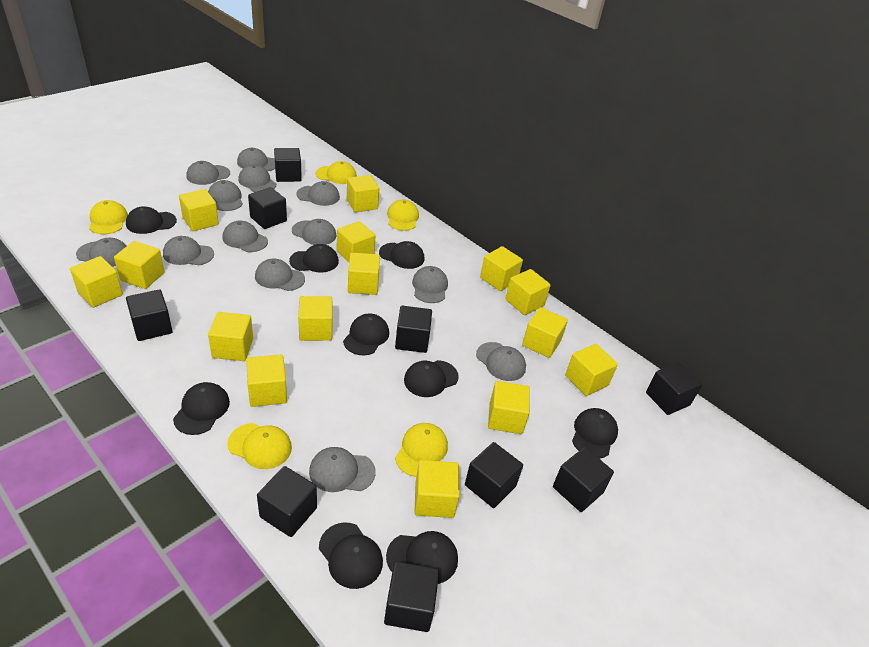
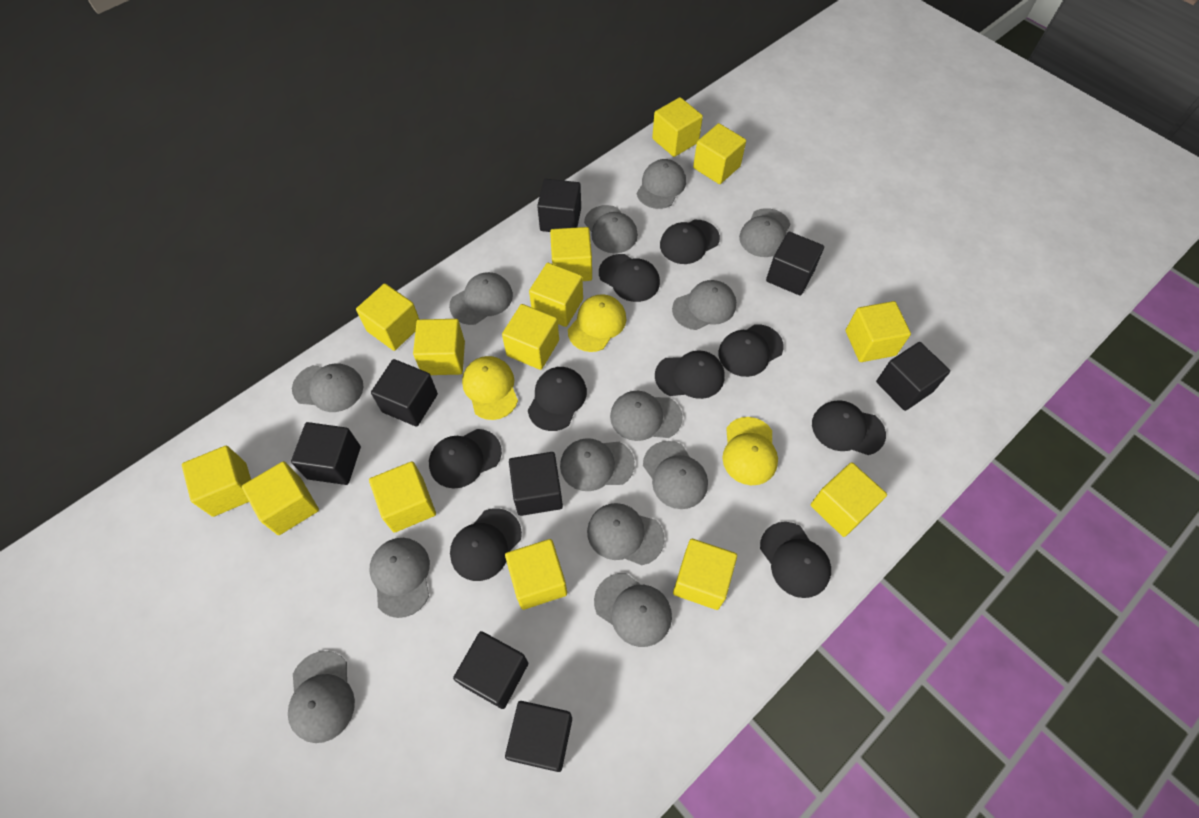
black cube: 9 -> 8
yellow cap: 5 -> 3
yellow cube: 15 -> 14

